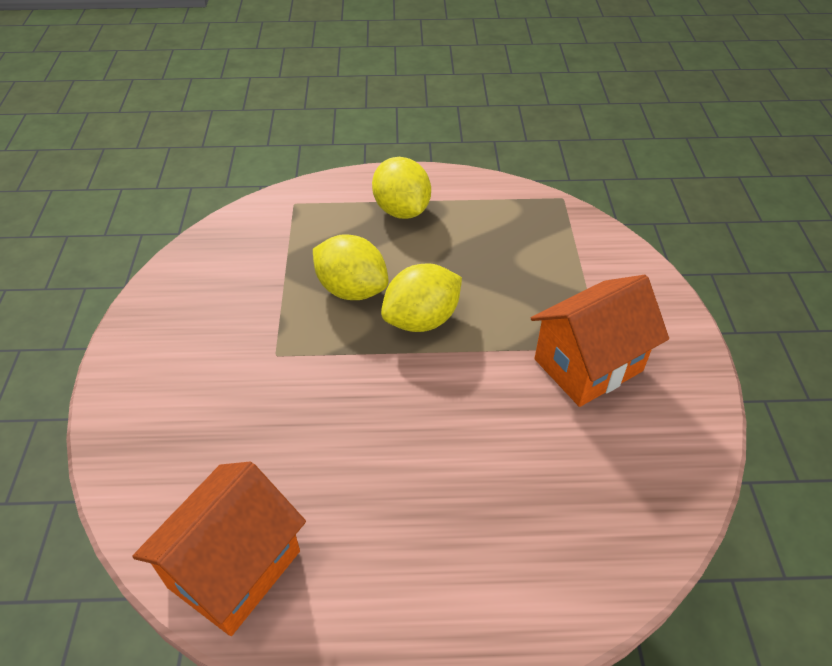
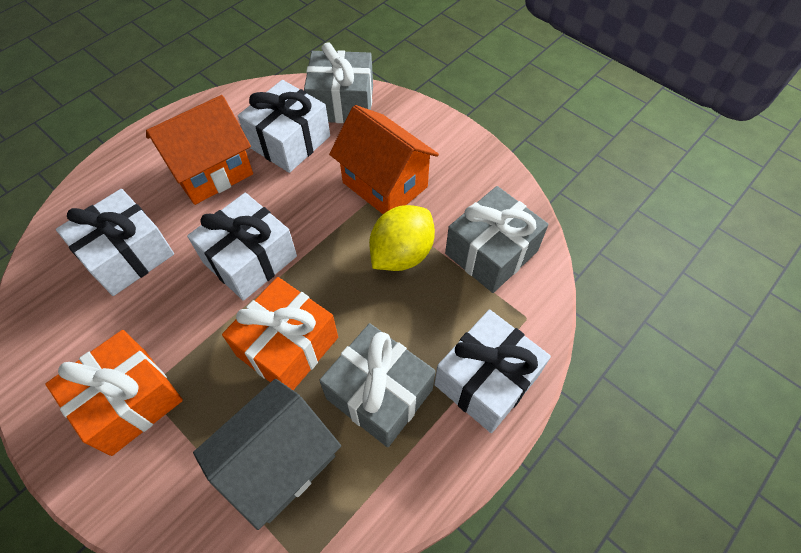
grey gift: 0 -> 3
grey house: 0 -> 1
orange gift: 0 -> 2
white gift: 0 -> 4
yellow lemon: 3 -> 1

